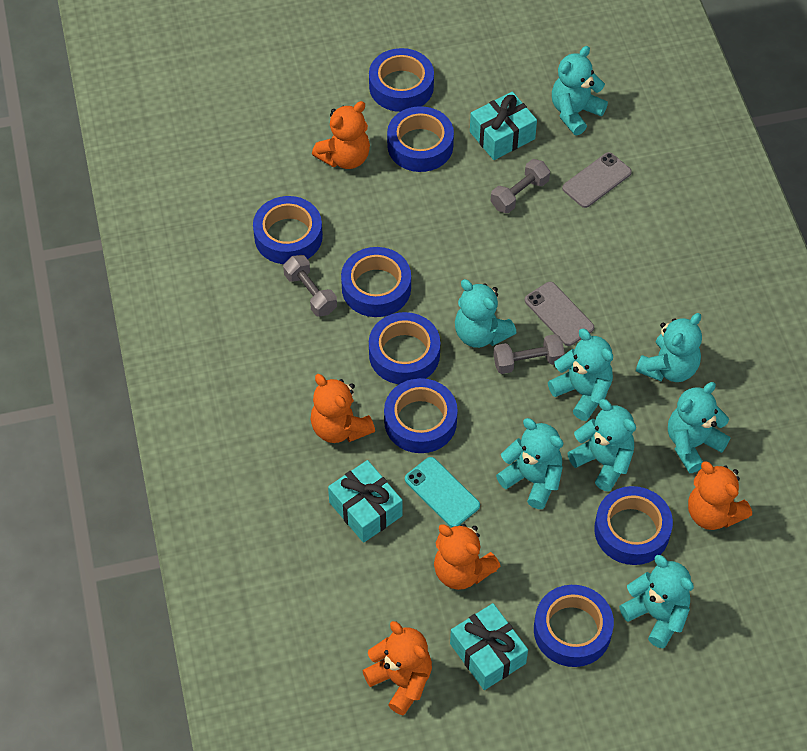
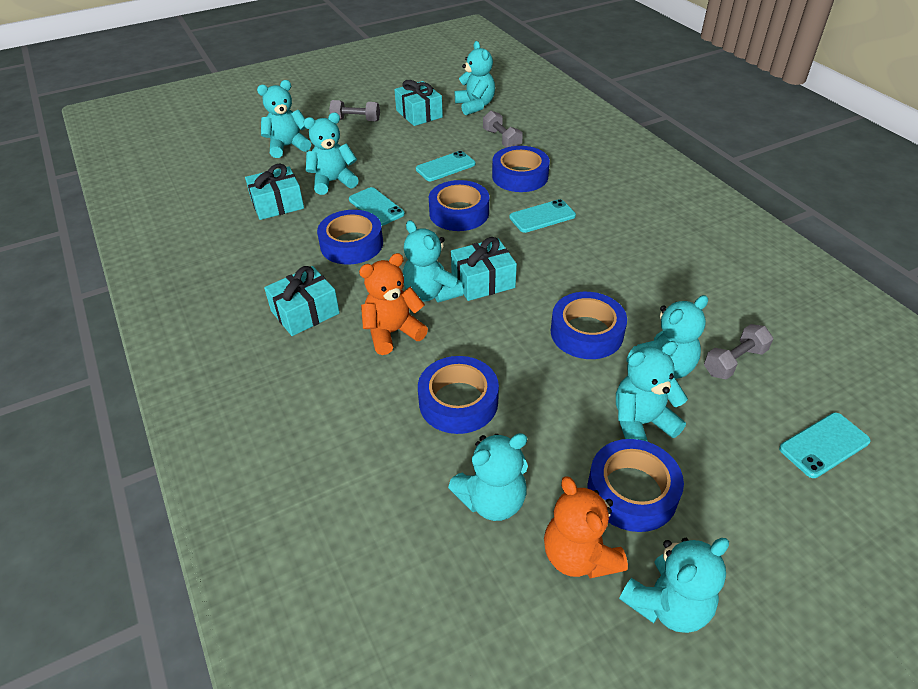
blue tape: 8 -> 6
grey phone: 2 -> 0
orange teddy bear: 5 -> 2
turquoise gift: 3 -> 4
turquoise phone: 1 -> 4

